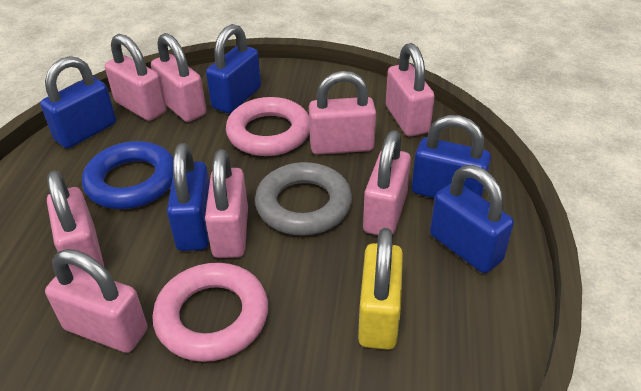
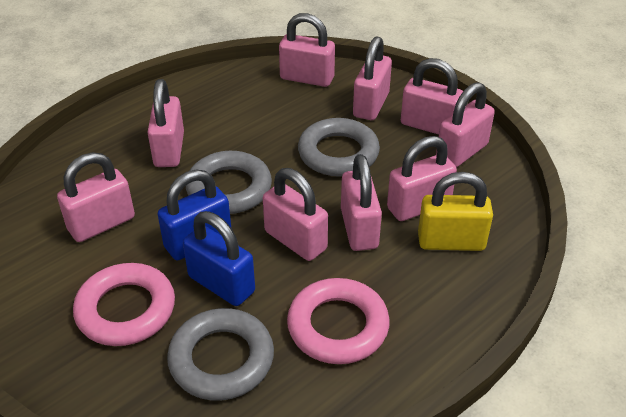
blue padlock: 5 -> 2
blue ring: 1 -> 0
grey ring: 1 -> 3
pink padlock: 8 -> 9

